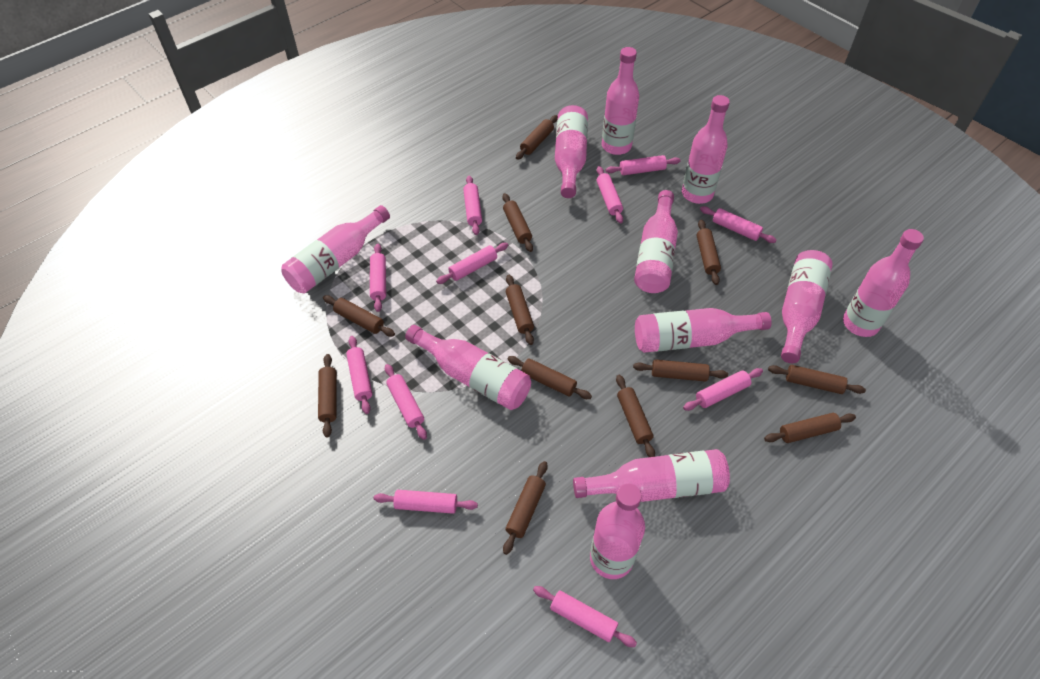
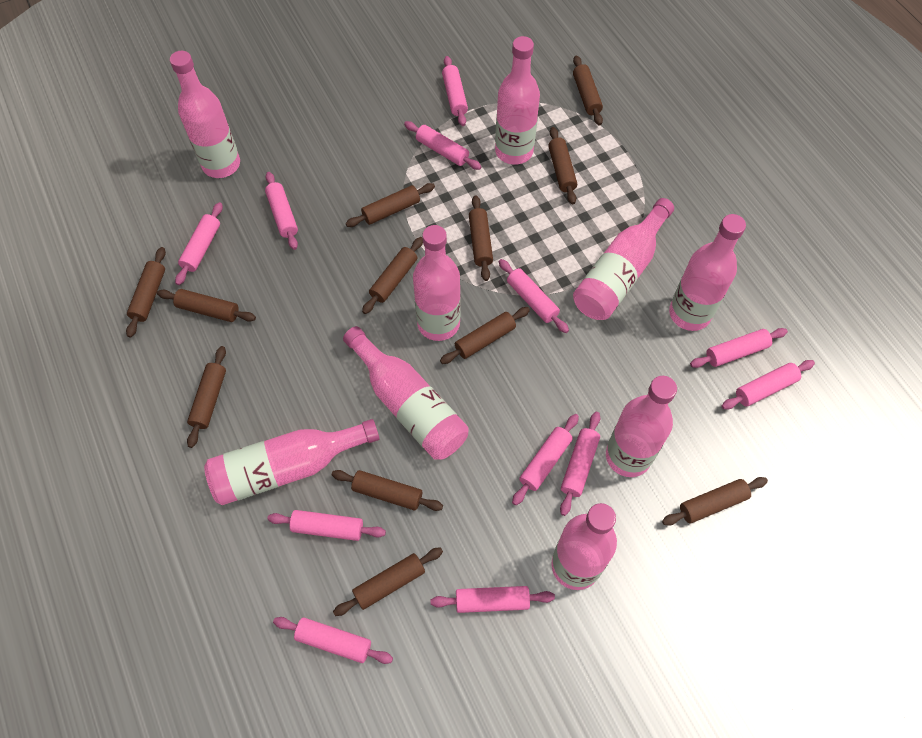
pink bottle: 11 -> 9
pink rolling pin: 11 -> 12

